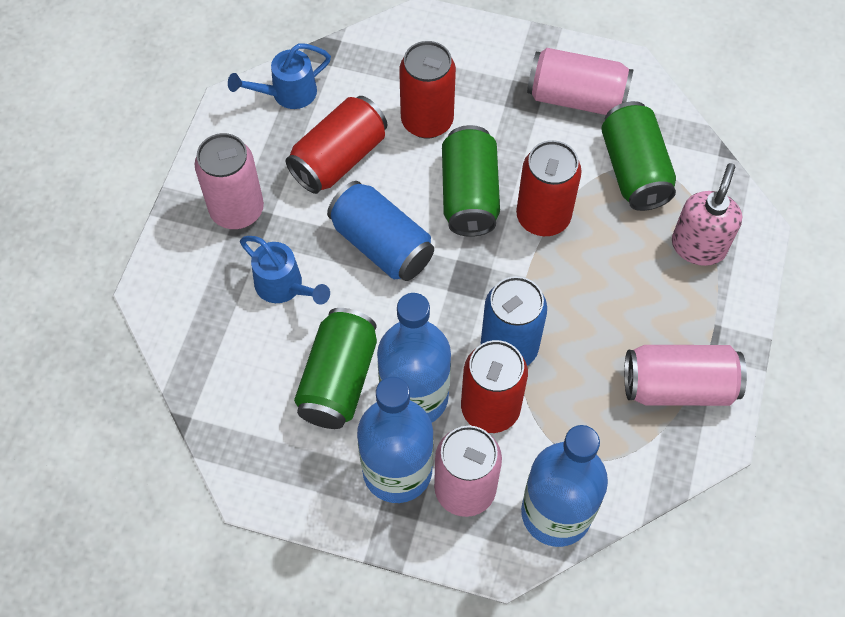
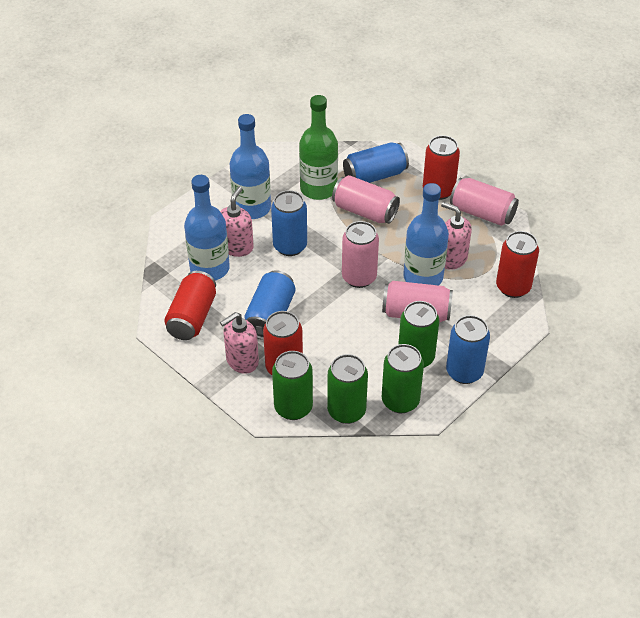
blue can: 2 -> 4
blue watering can: 2 -> 0
green bottle: 0 -> 1
green can: 3 -> 4
pink soap dispenser: 1 -> 3

